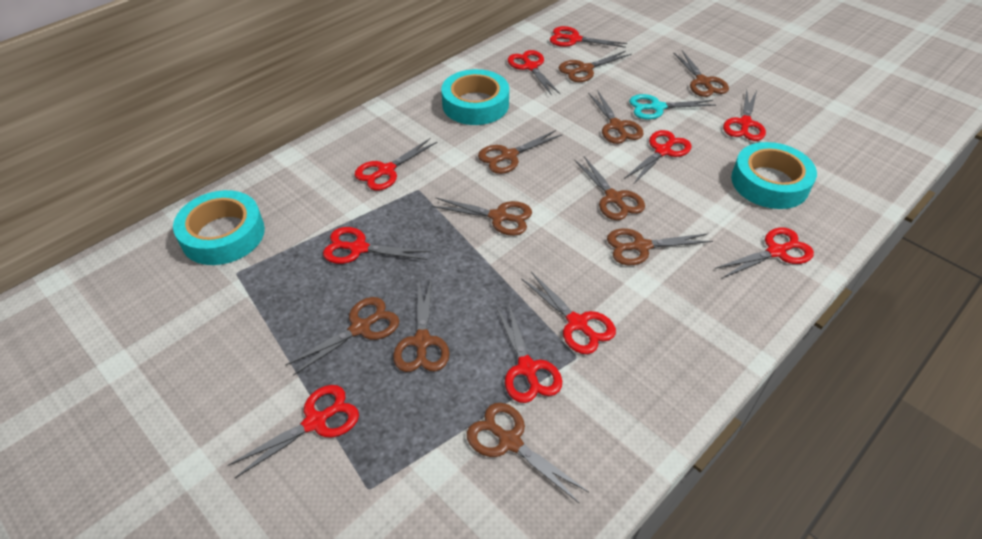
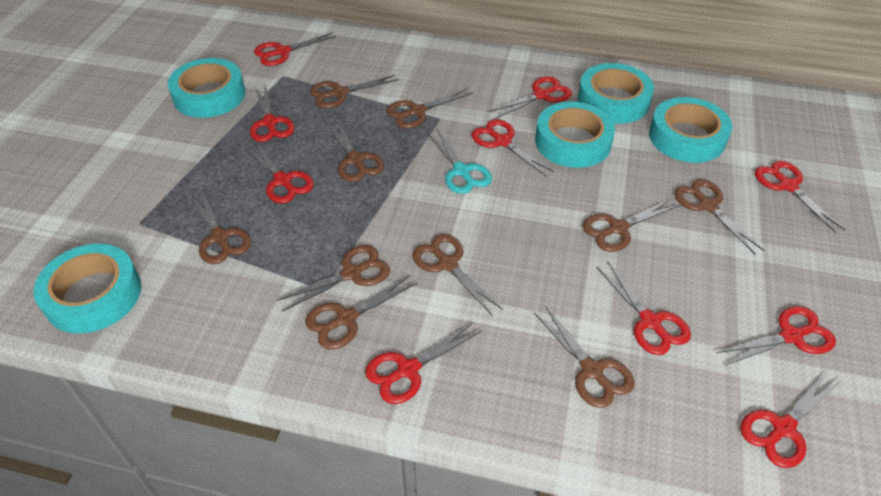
turquoise tape: 3 -> 5

